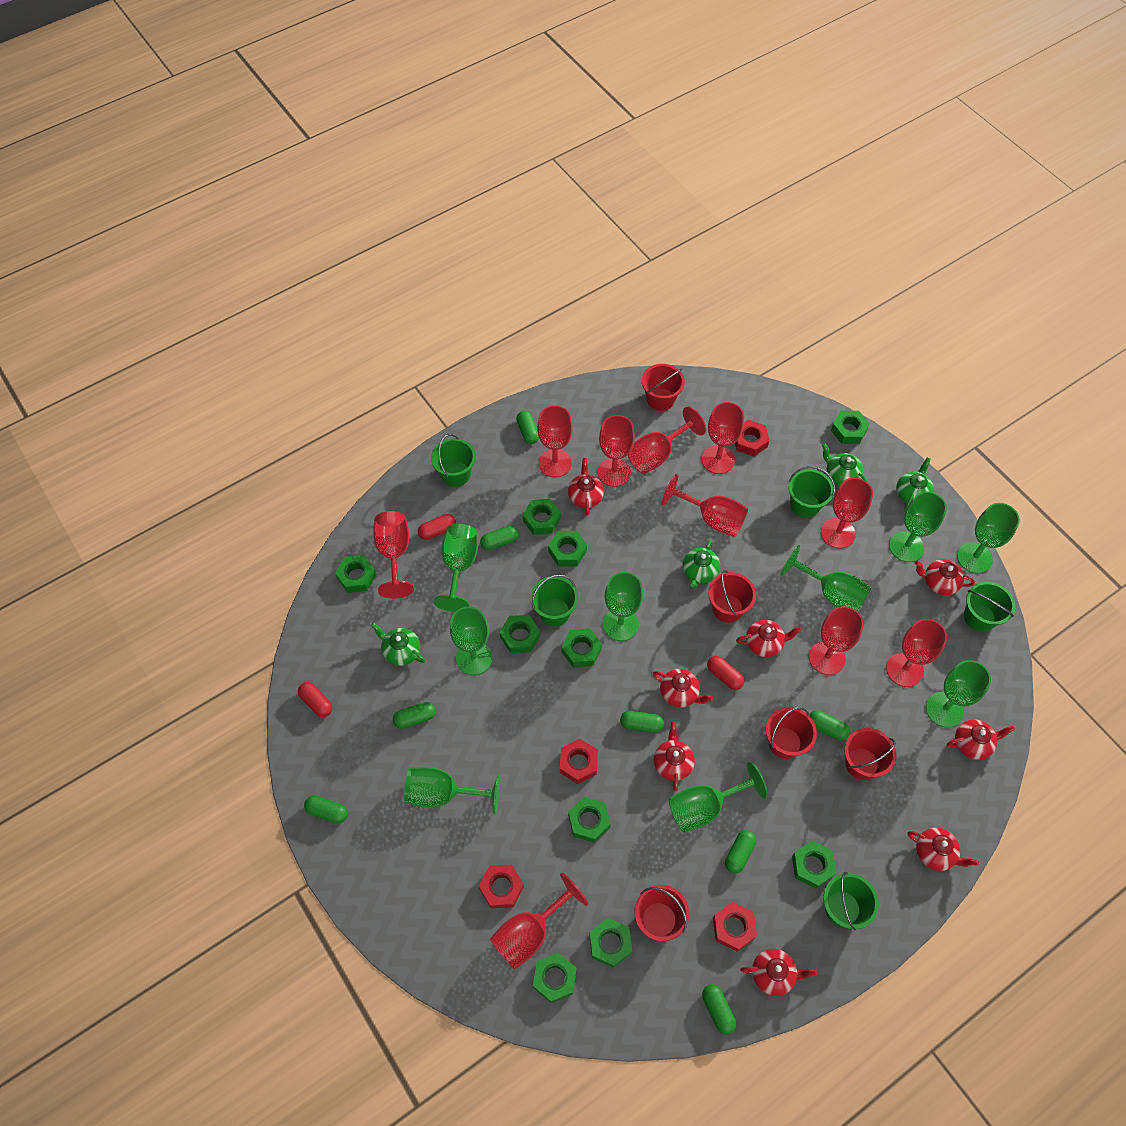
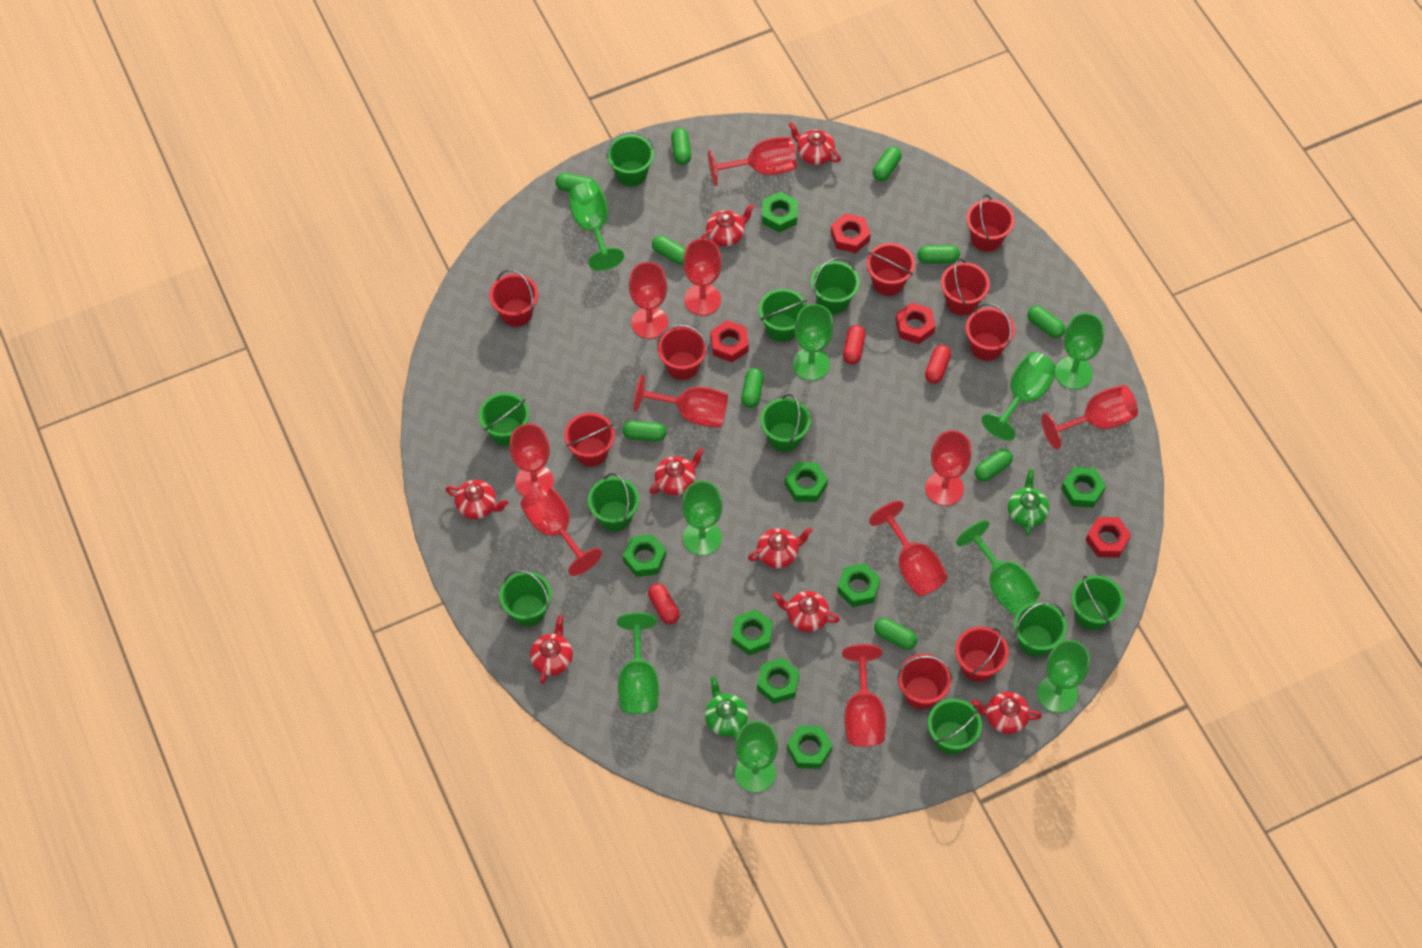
green bucket: 5 -> 10
green capsule: 8 -> 10
green nut: 10 -> 8
green teapot: 4 -> 2
red bucket: 5 -> 9

